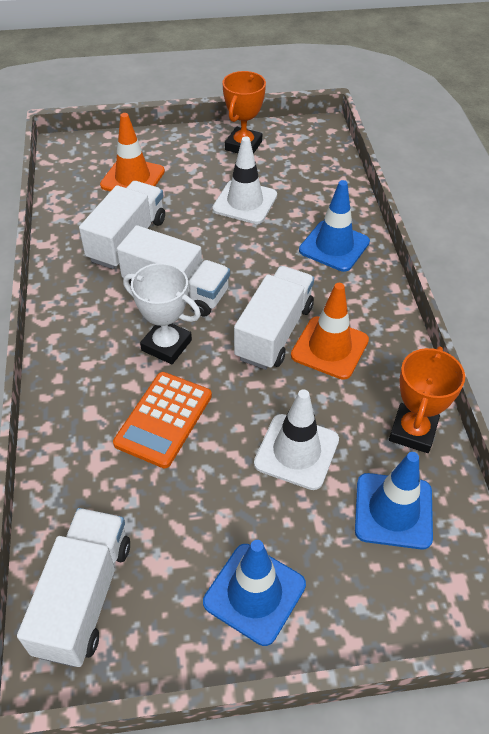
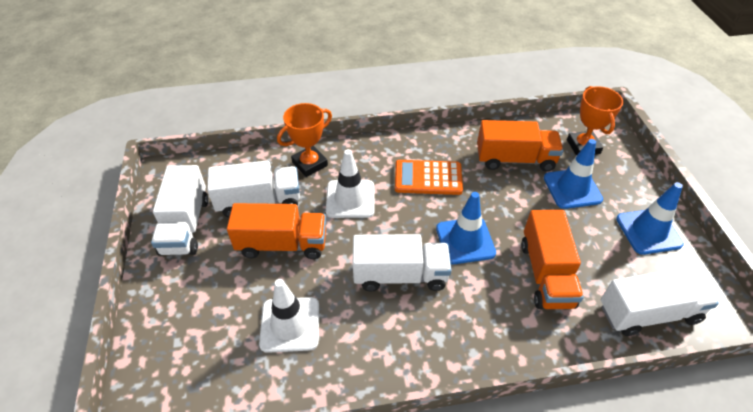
orange traffic cone: 2 -> 0
orange truck: 0 -> 3
white trophy: 1 -> 0

